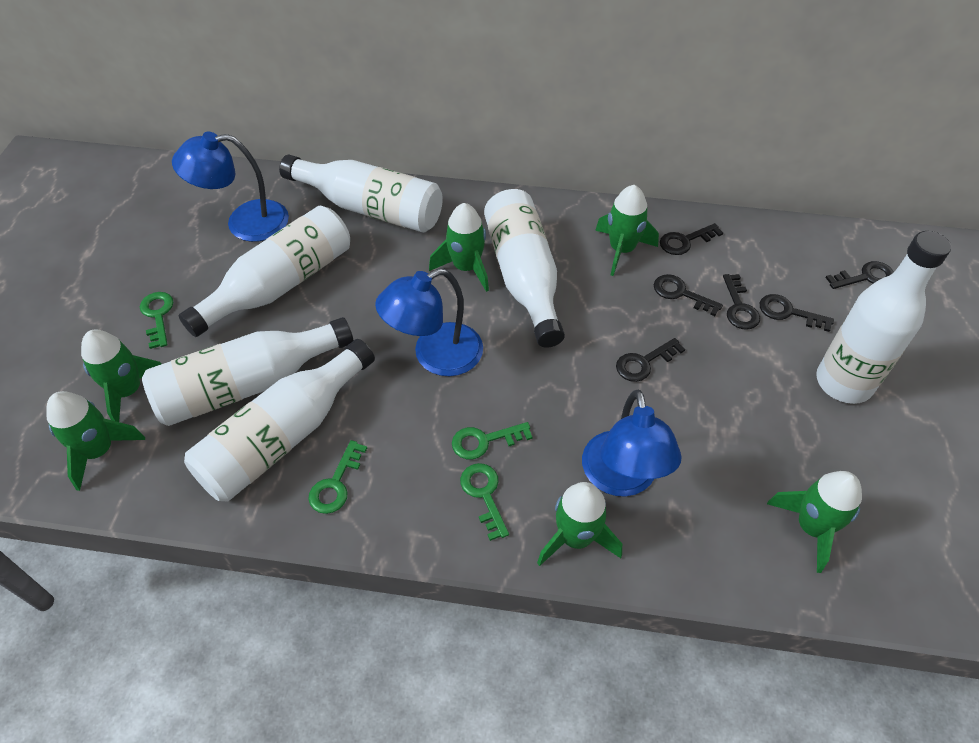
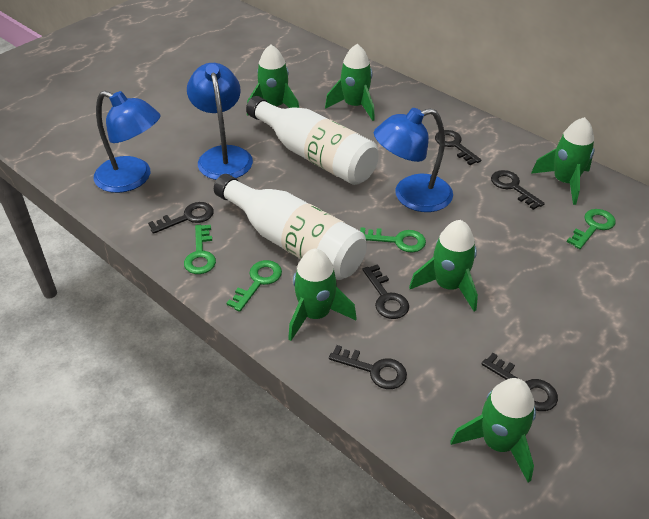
white bottle: 6 -> 2

